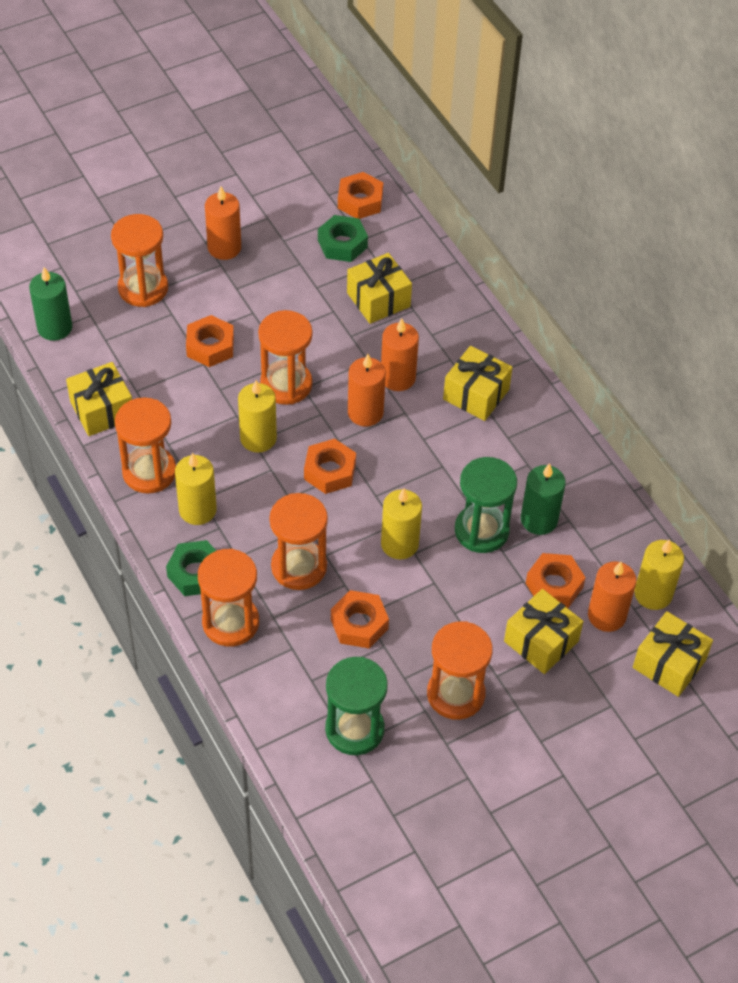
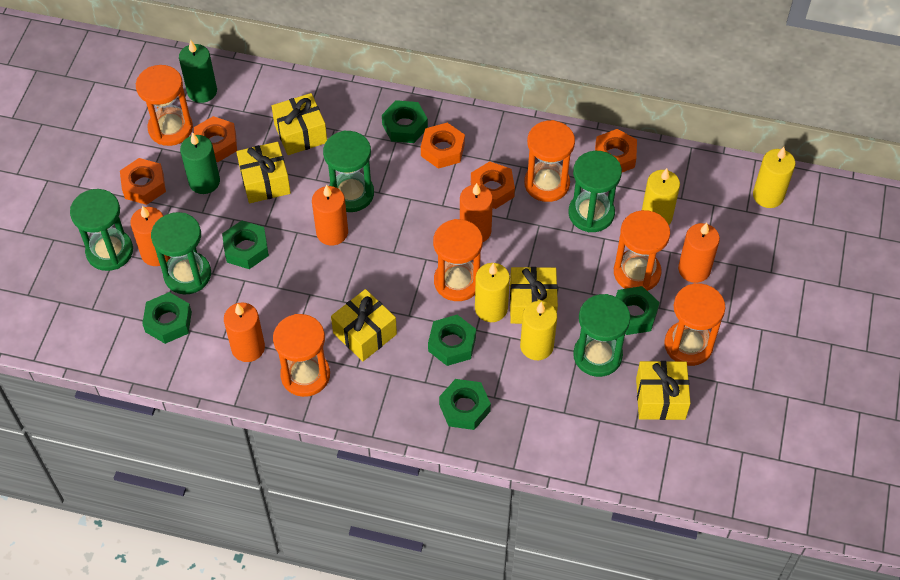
green hourglass: 2 -> 5
green nut: 2 -> 6
orange candle: 4 -> 5

